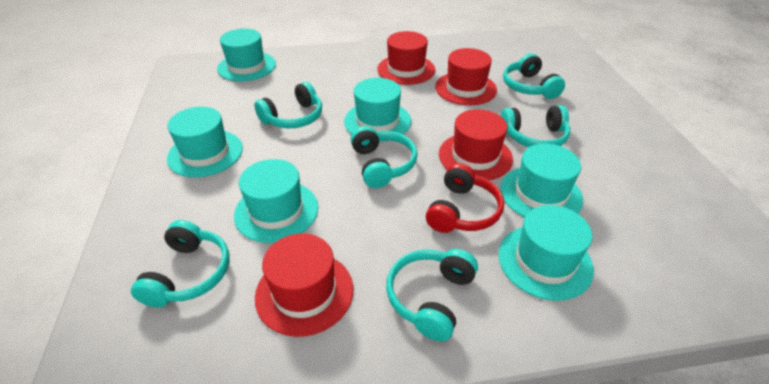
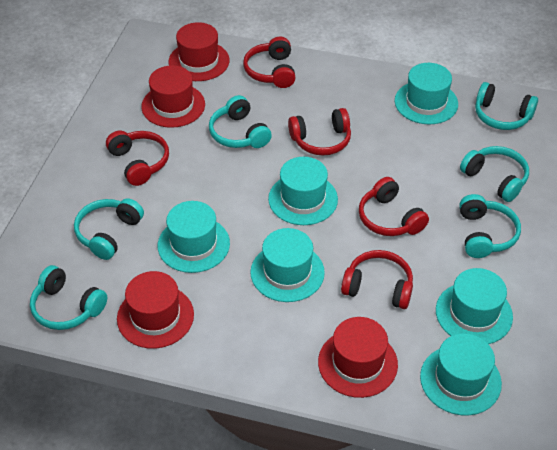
red headphones: 1 -> 5

